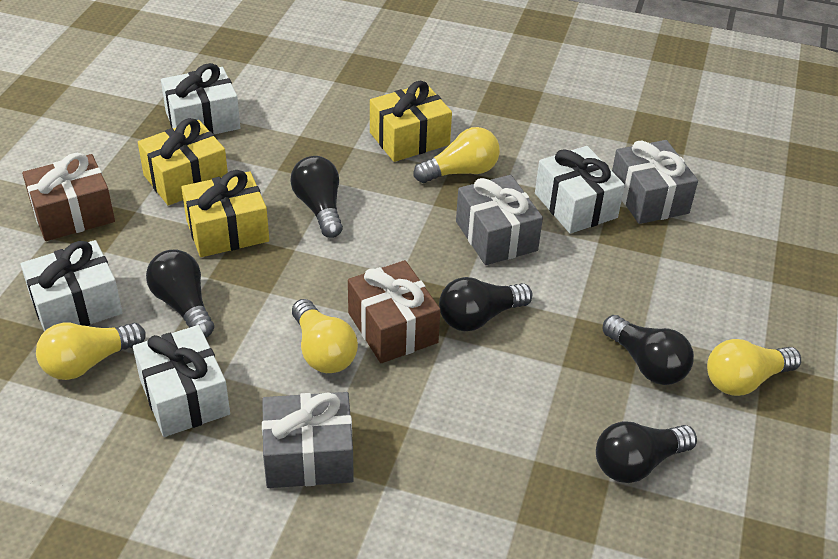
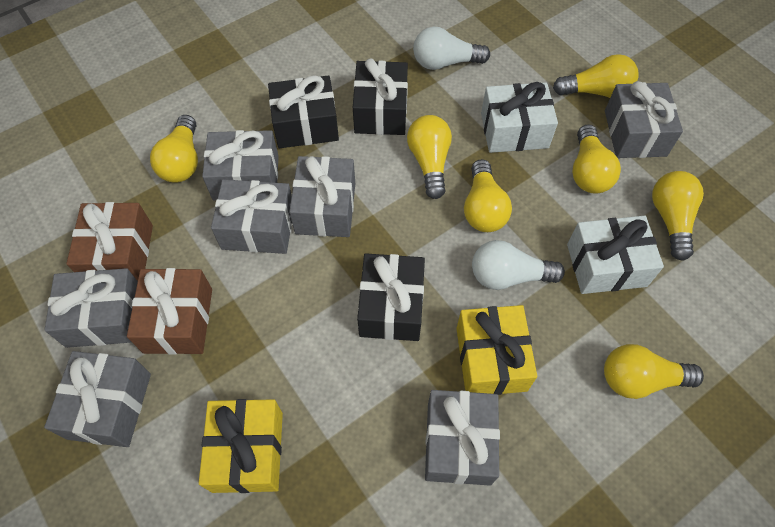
black gift: 0 -> 3
black light bulb: 5 -> 0
grey gift: 3 -> 7
white gift: 4 -> 2
white light bulb: 0 -> 2
yellow gift: 3 -> 2
yellow light bulb: 4 -> 7

